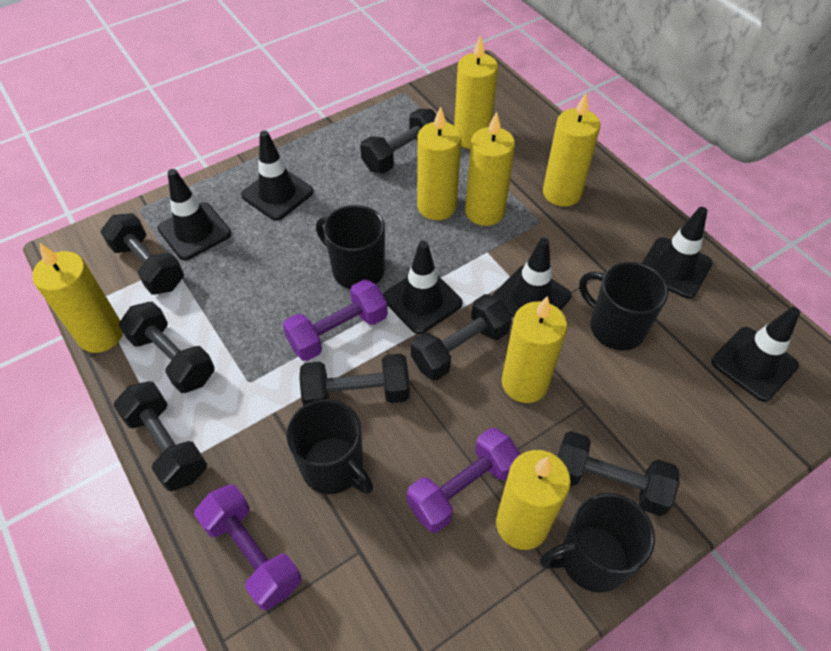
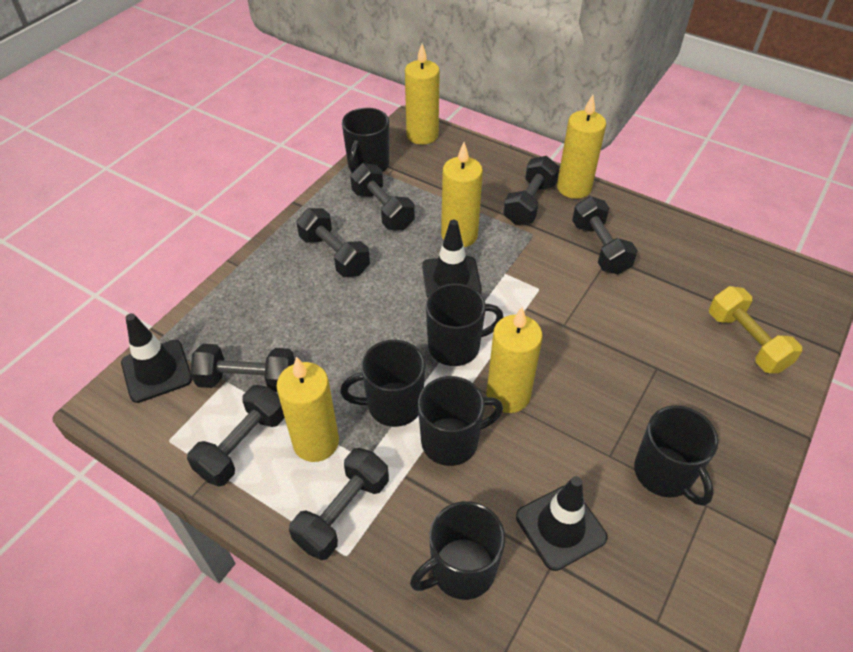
black mug: 4 -> 6
black traffic cone: 6 -> 3
purple dumbbell: 3 -> 0
yellow candle: 7 -> 5
yellow dumbbell: 0 -> 1

